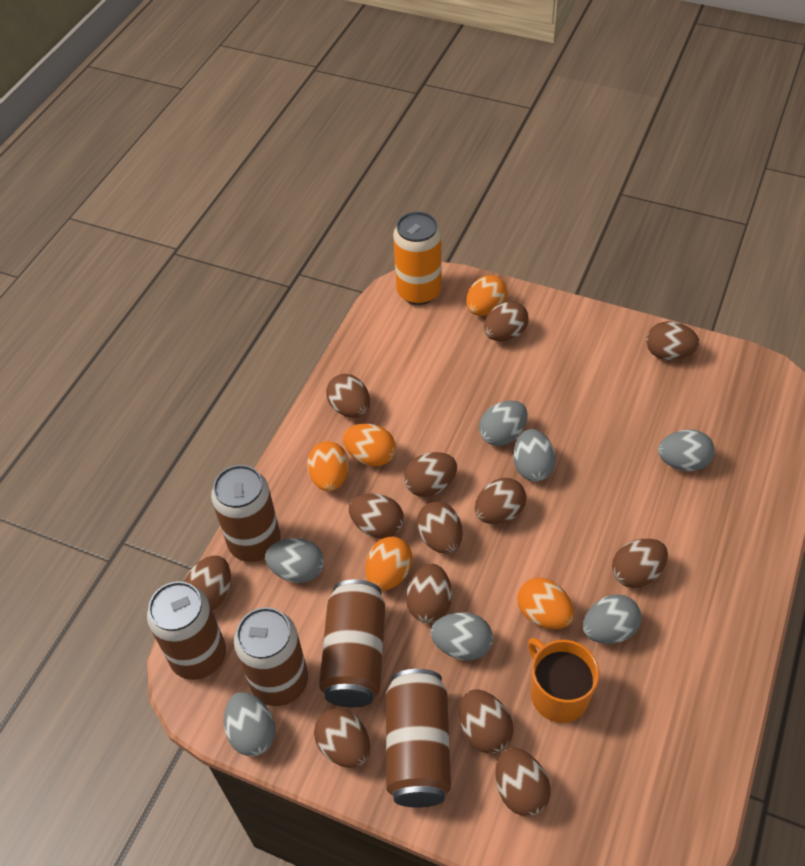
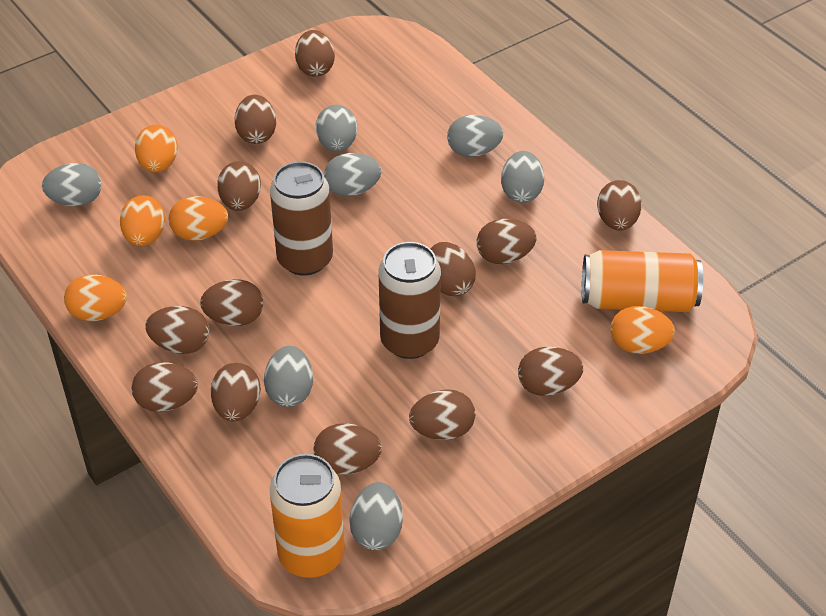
brown can: 5 -> 2
orange can: 1 -> 2
orange mug: 1 -> 0

